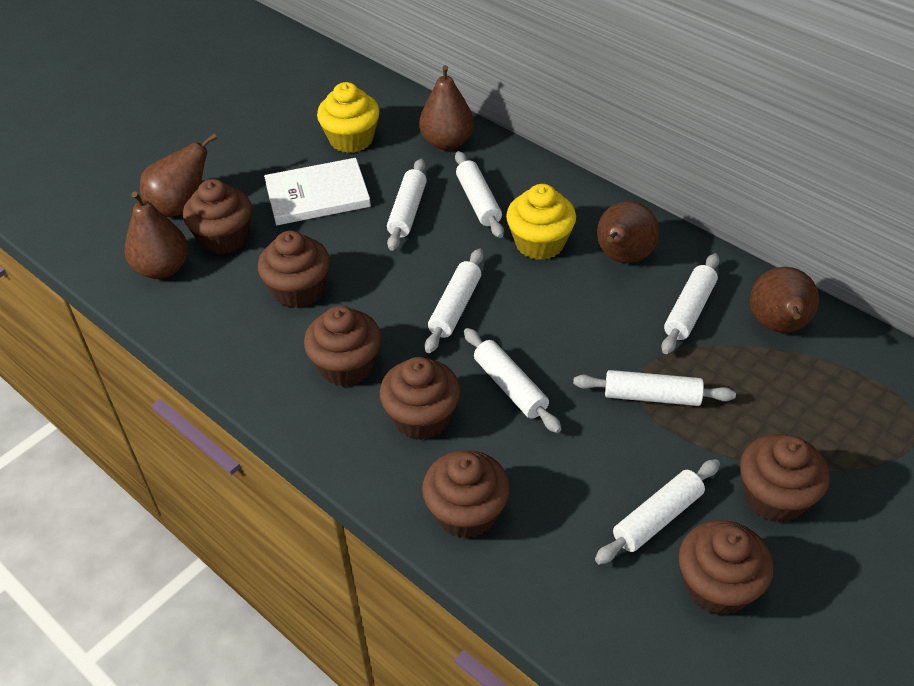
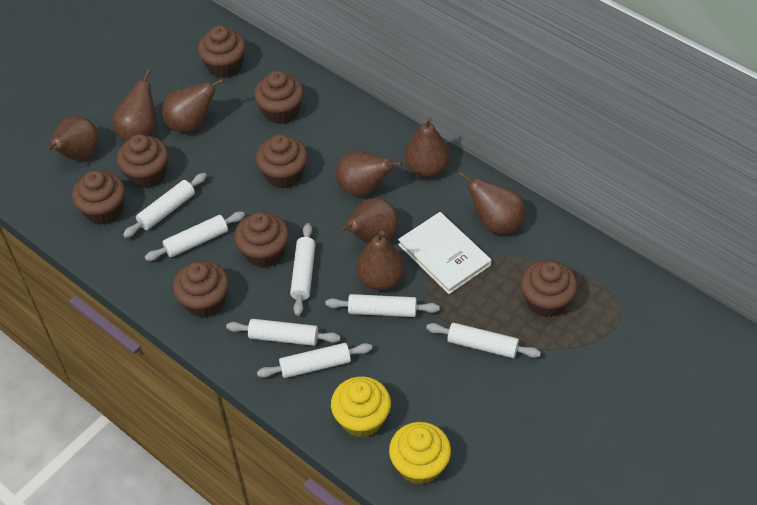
brown cupcake: 7 -> 8
brown pear: 5 -> 8

